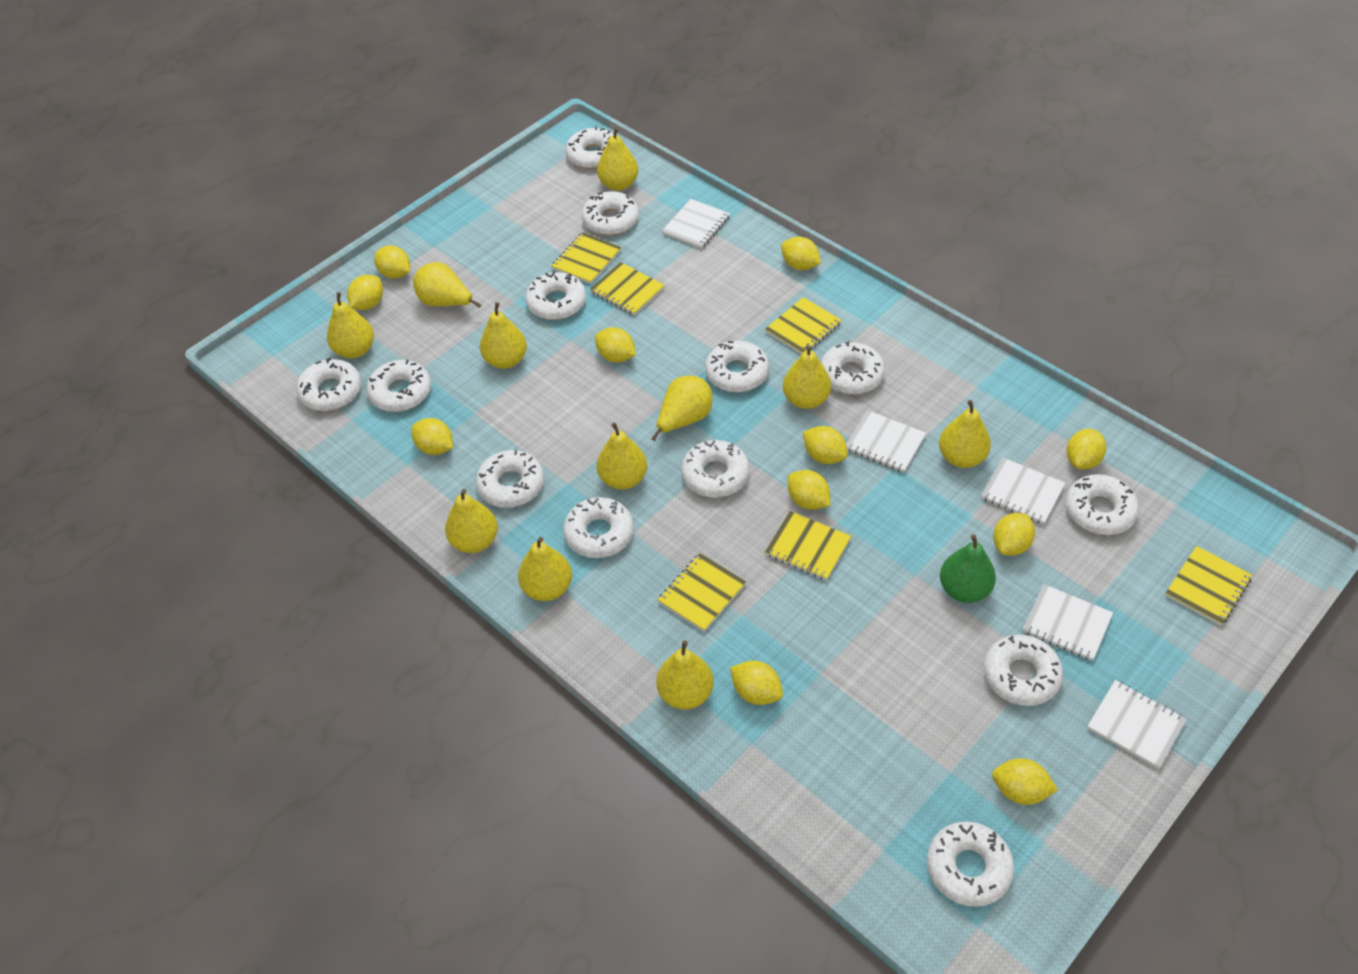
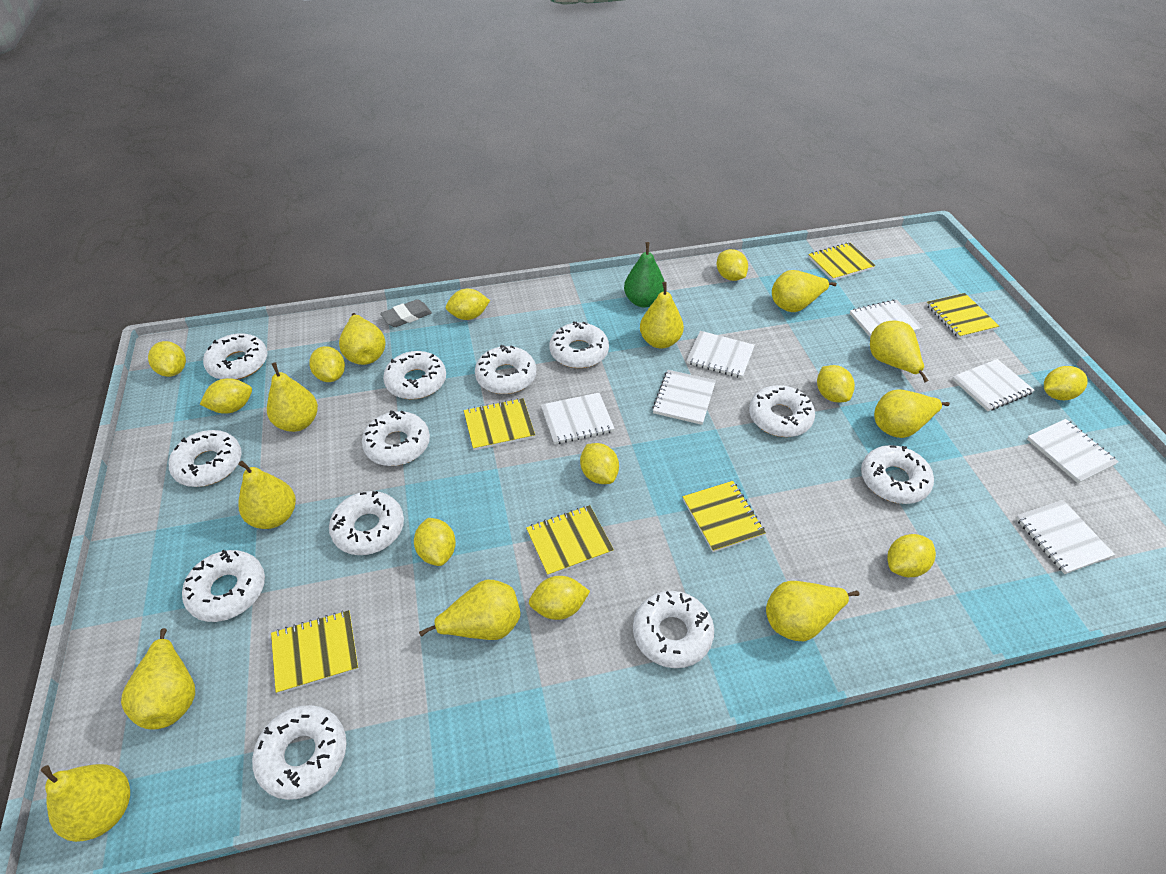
grey eraser: 0 -> 1
white donut: 13 -> 12
white notebook: 5 -> 7

